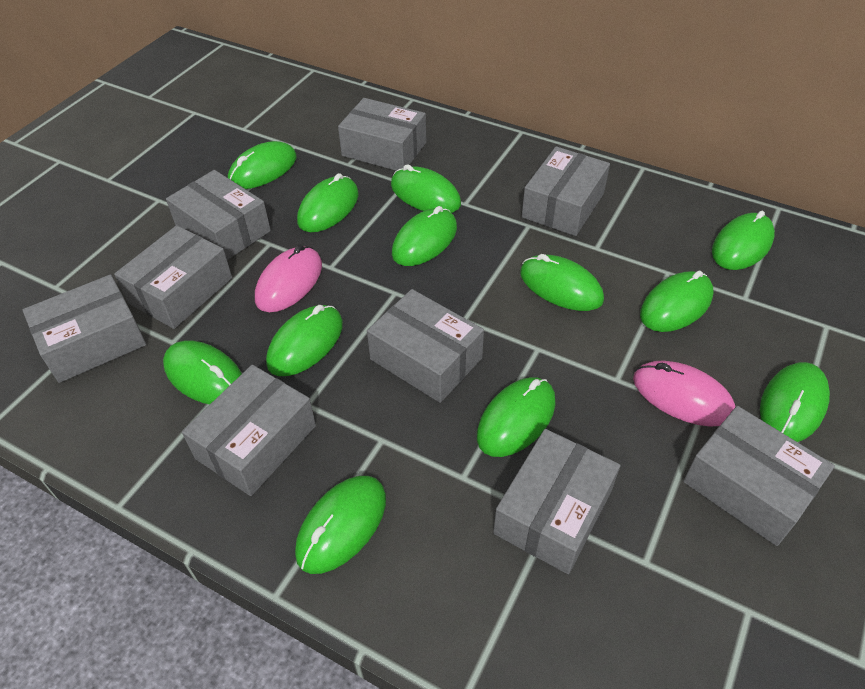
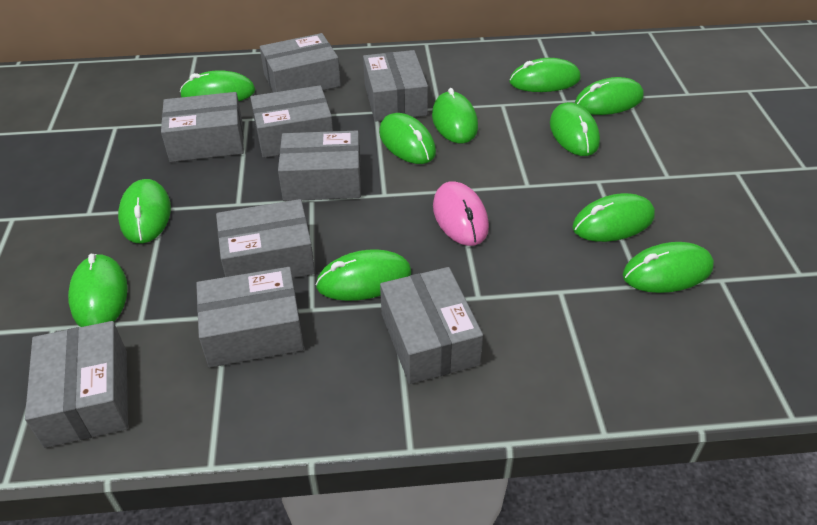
green mouse: 12 -> 11
pink mouse: 2 -> 1

